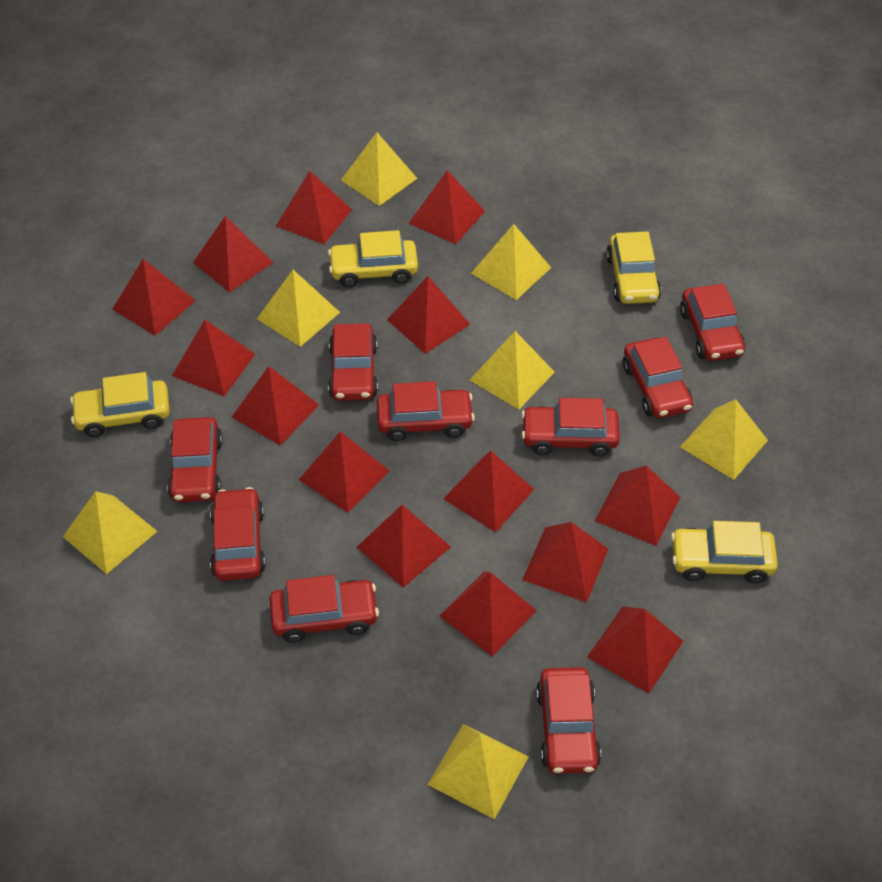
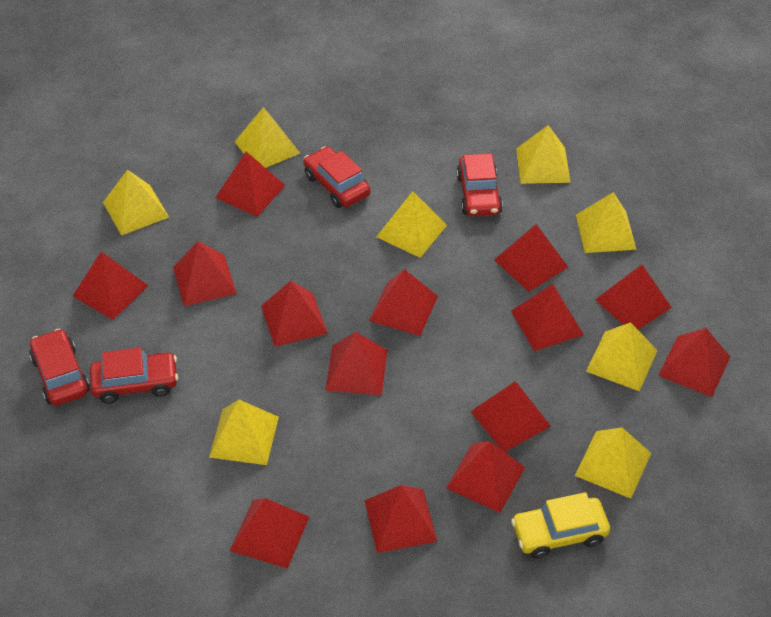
red car: 9 -> 4
yellow car: 4 -> 1
yellow pyramid: 7 -> 8

